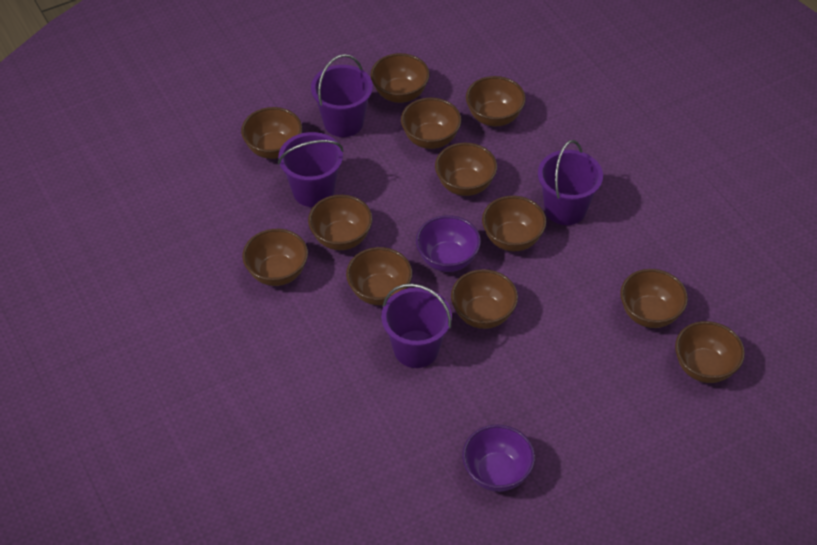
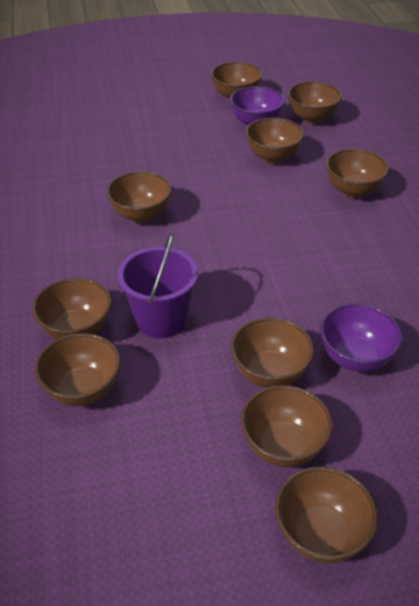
brown bowl: 12 -> 10
purple bucket: 4 -> 1

